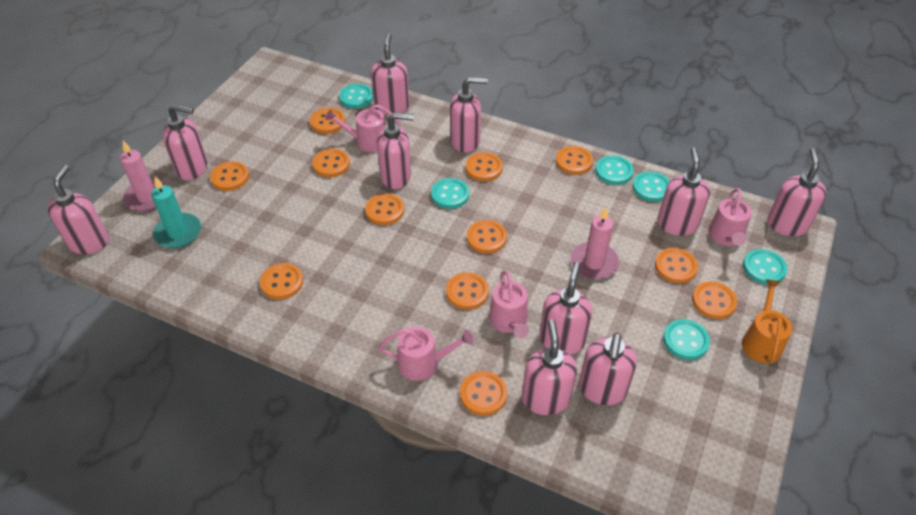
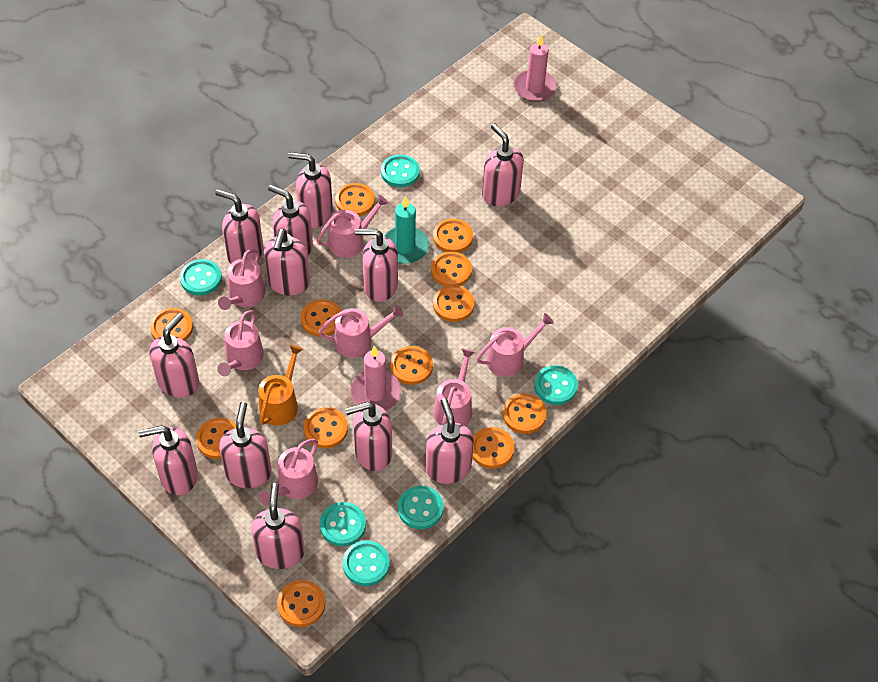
pink soap dispenser: 10 -> 12
pink watering can: 4 -> 7

